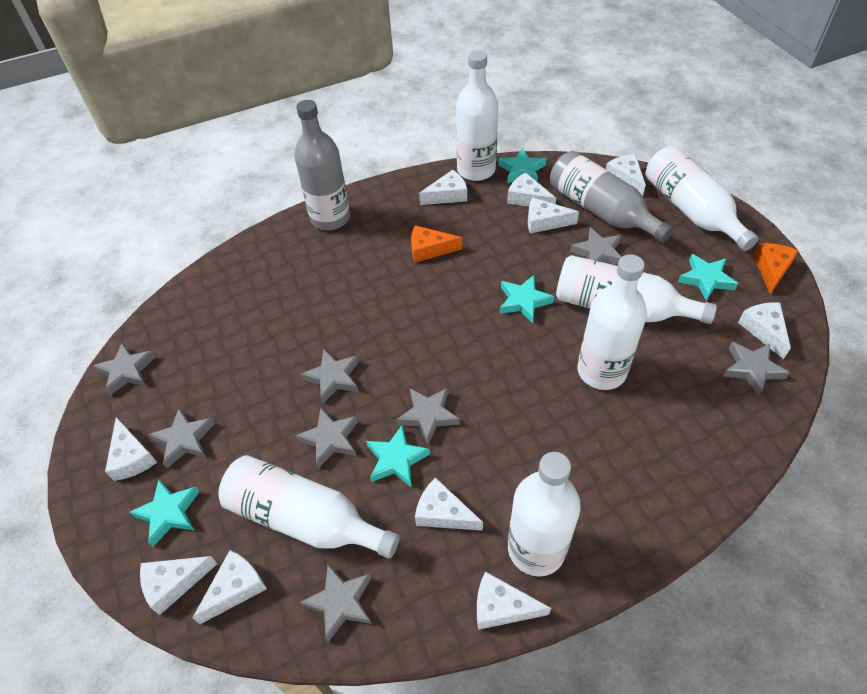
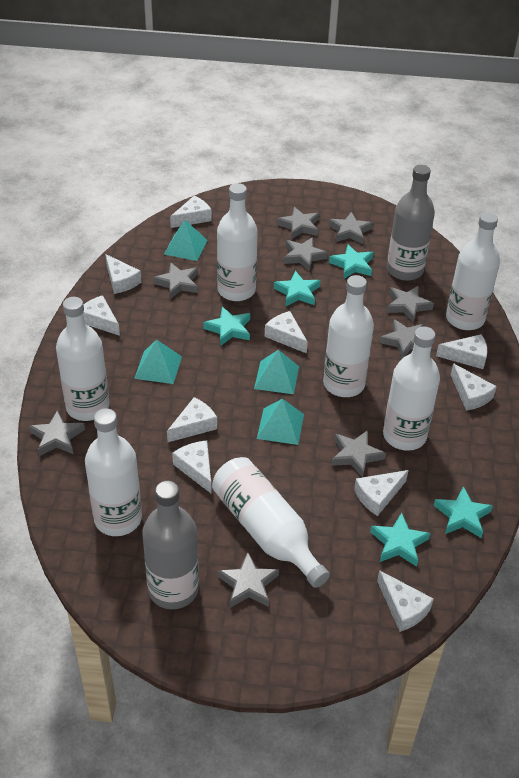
grey star: 8 -> 9
orange cheese: 2 -> 0
turquoise pyramid: 0 -> 4
white bottle: 6 -> 7

